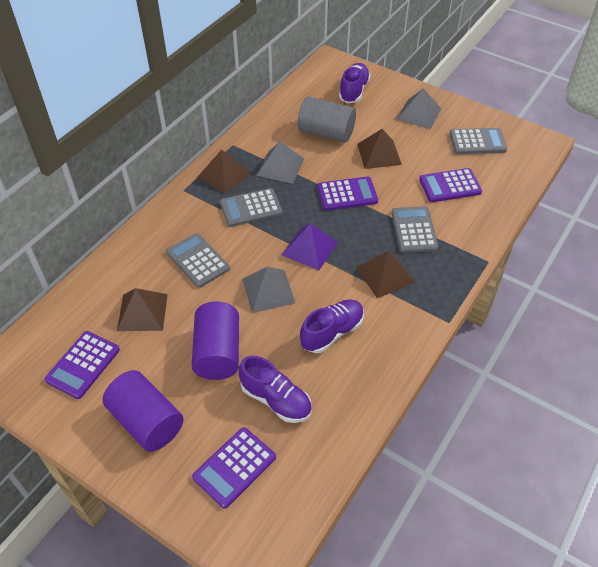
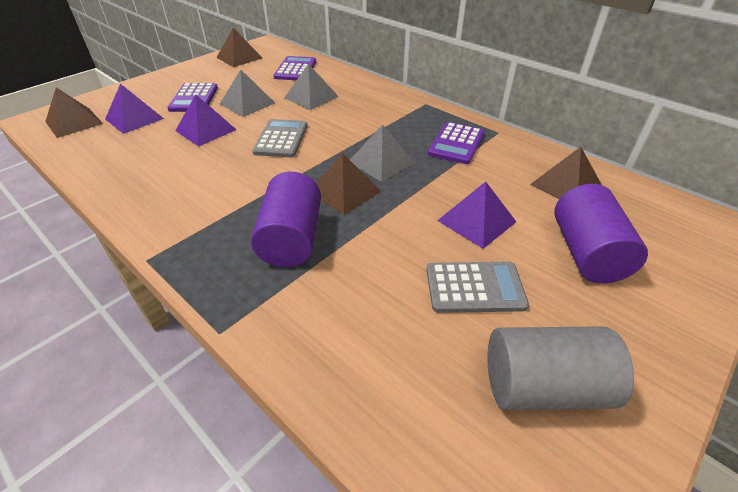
grey calculator: 4 -> 2
purple calculator: 4 -> 3
purple pyramid: 1 -> 3
purple shoe: 3 -> 0

